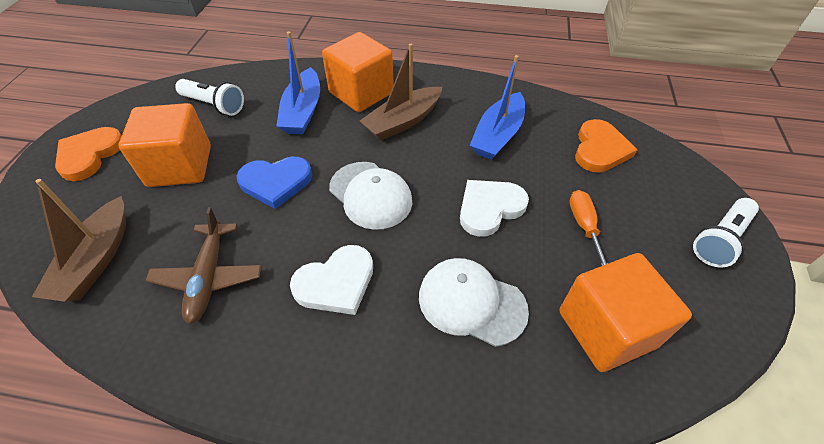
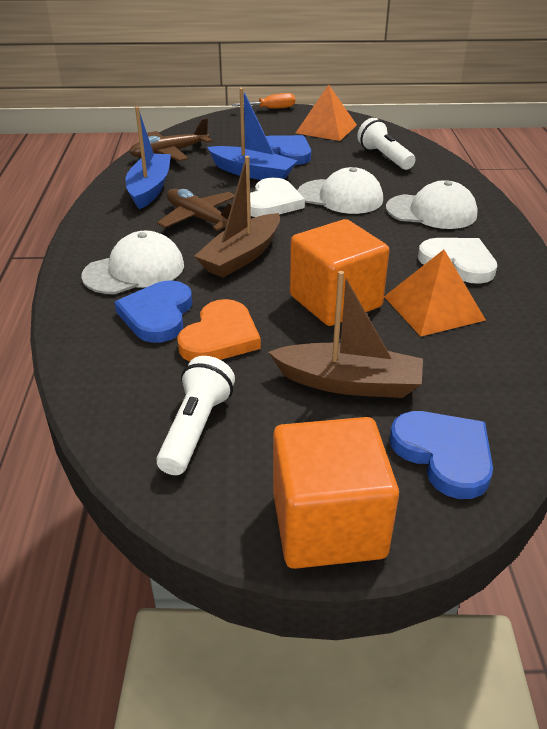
blue heart: 1 -> 3
brown plane: 1 -> 2
orange cube: 3 -> 2
orange heart: 2 -> 1
orange pyramid: 0 -> 2
white cap: 2 -> 3

